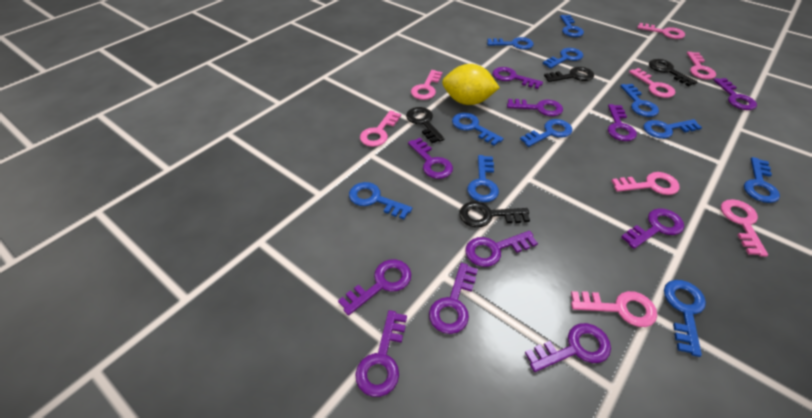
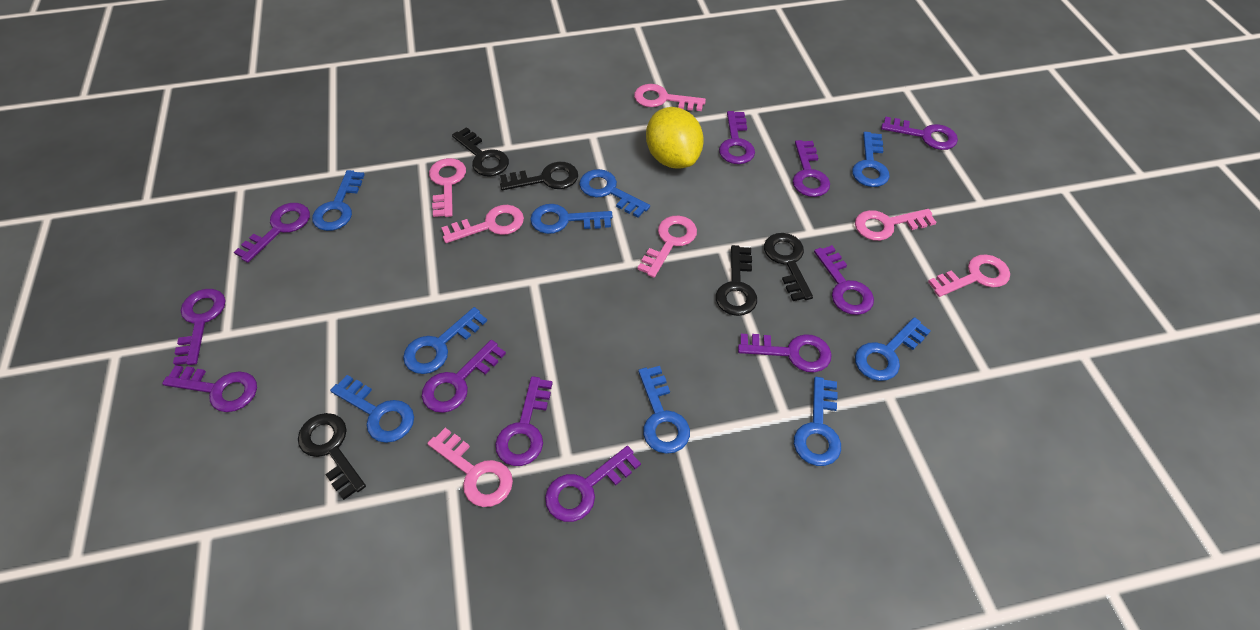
black key: 4 -> 5
blue key: 11 -> 9
pink key: 8 -> 7

